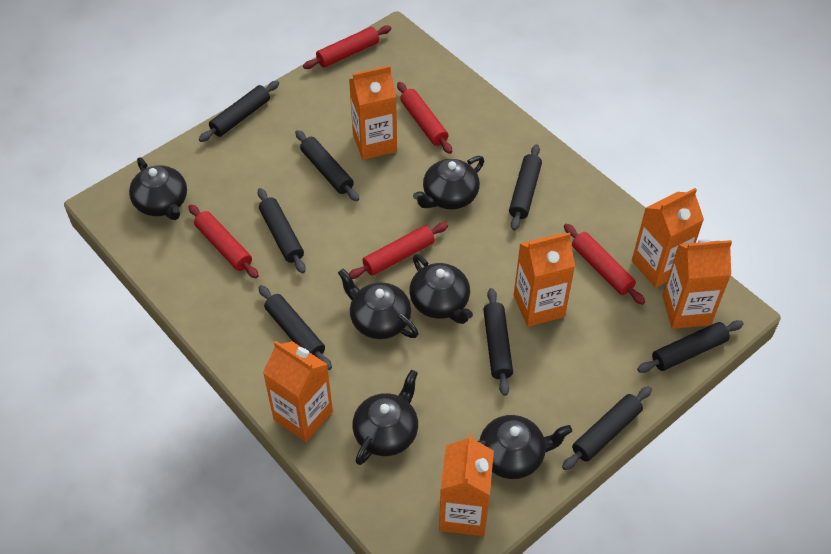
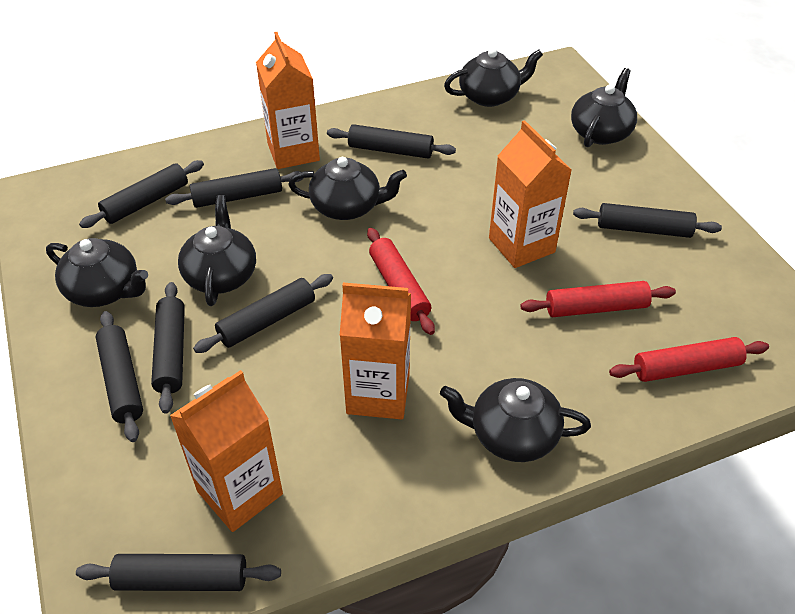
orange carton: 6 -> 4
red rolling pin: 5 -> 3

